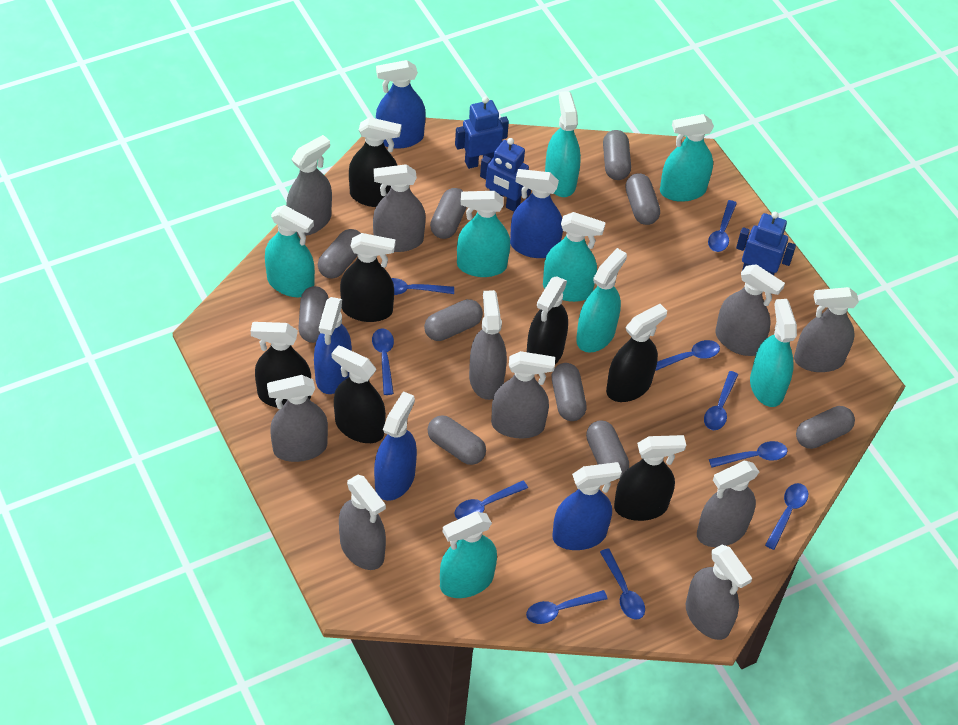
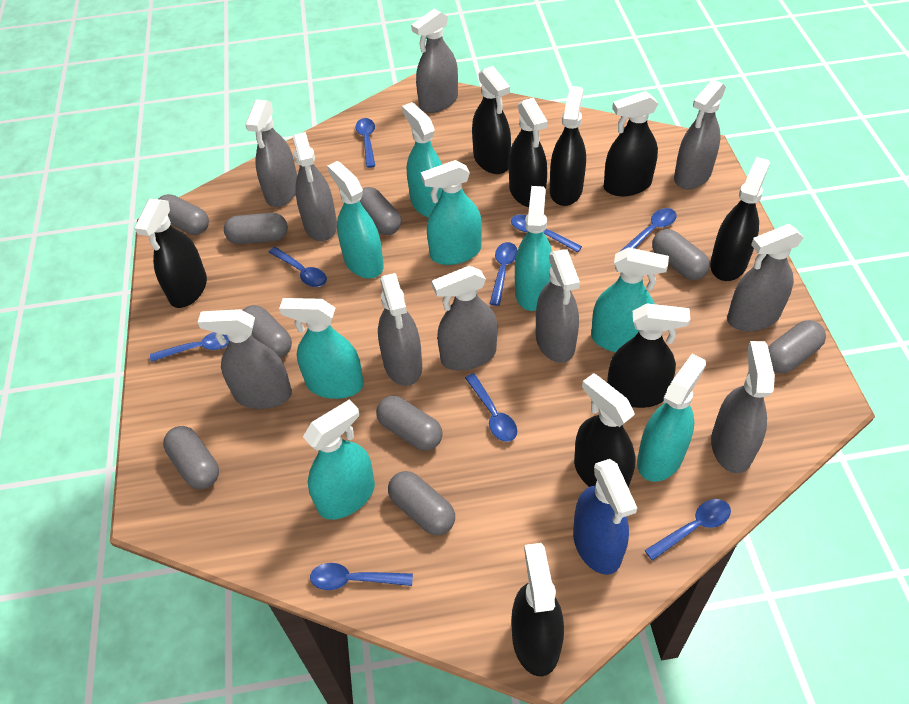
black spray bottle: 7 -> 9
blue robot: 3 -> 0
blue spoon: 10 -> 9
blue spray bottle: 5 -> 1
grey capsule: 10 -> 9

